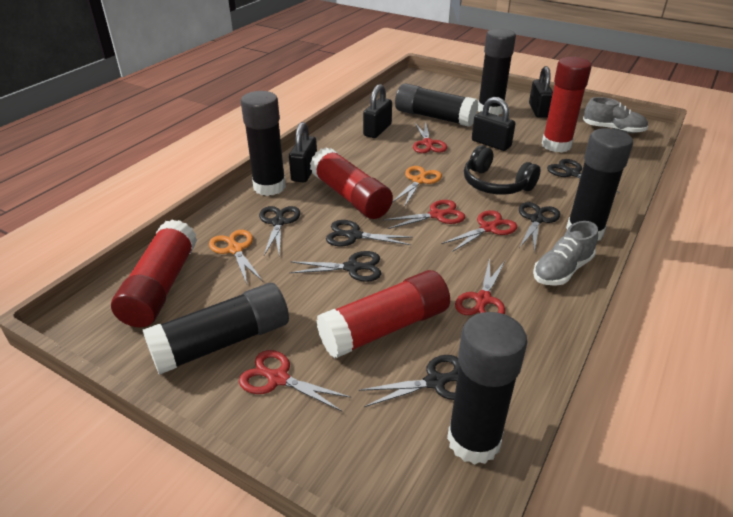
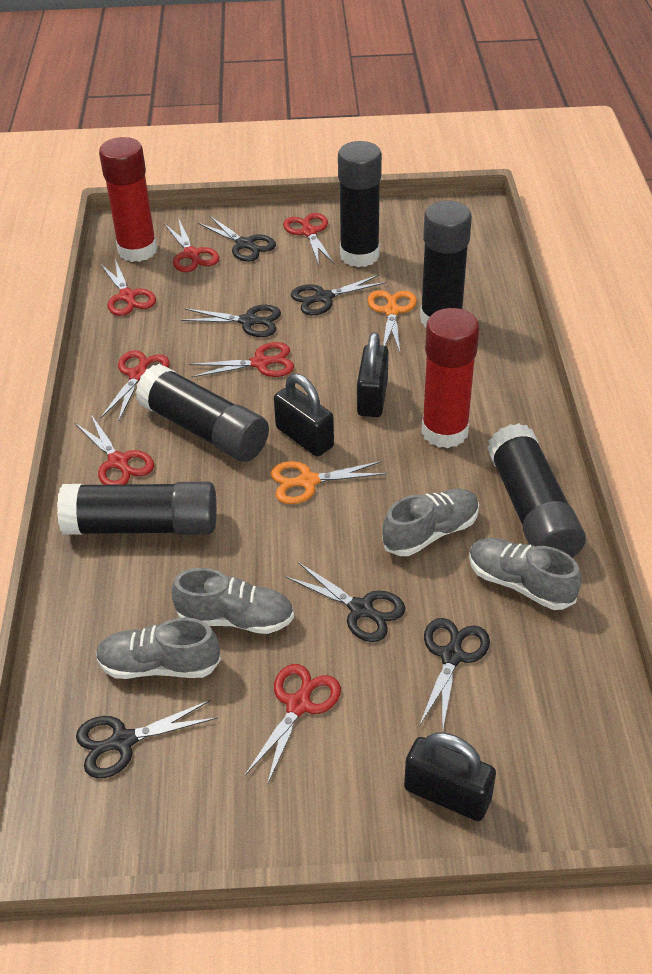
black glue stick: 6 -> 5
black headphones: 1 -> 0
black padlock: 4 -> 3
grey shoe: 2 -> 4
red glue stick: 4 -> 2
red scissors: 5 -> 7

